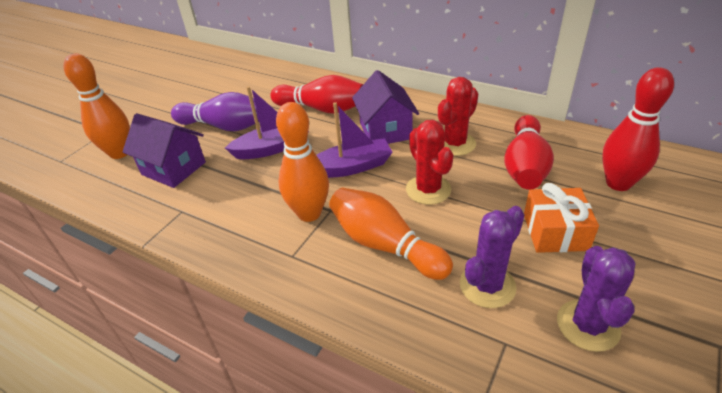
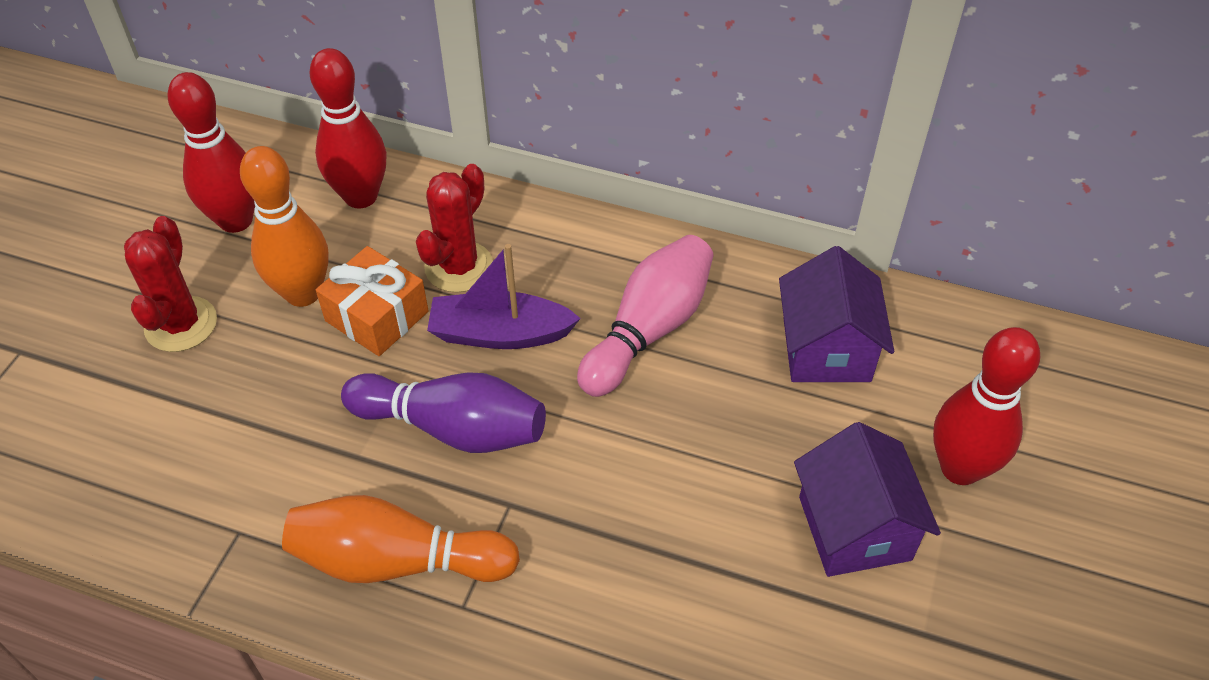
orange bowling pin: 3 -> 2
pink bowling pin: 0 -> 1
purple boat: 2 -> 1
purple cactus: 2 -> 0

